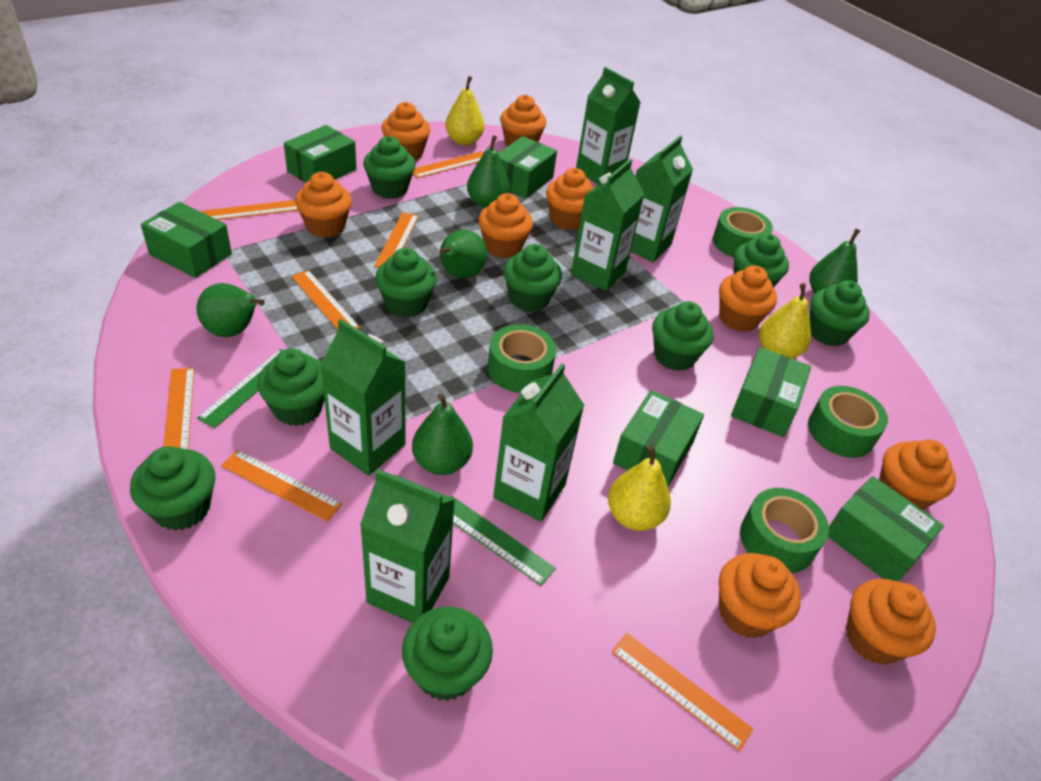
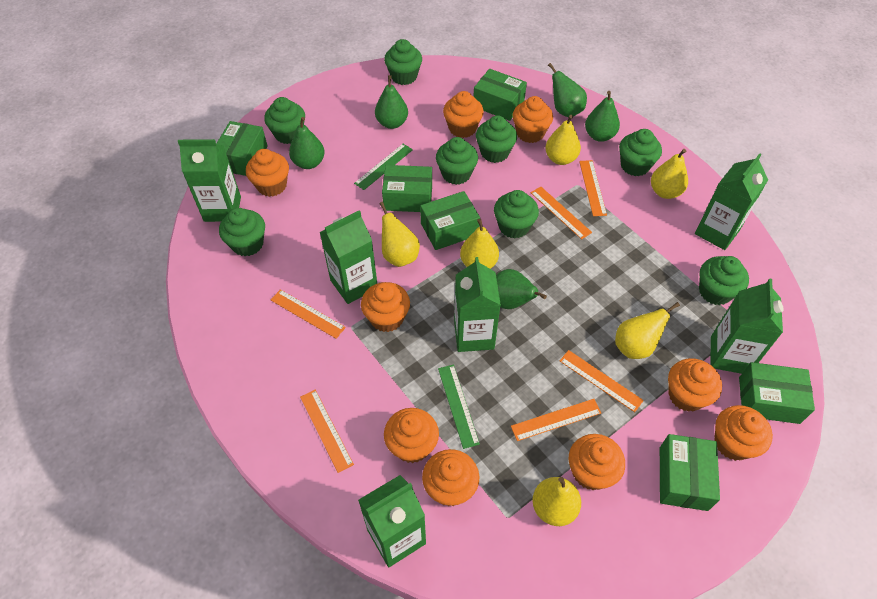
green cupcake: 9 -> 8
green tape: 4 -> 0
orange ruler: 7 -> 6
yellow pear: 3 -> 6

